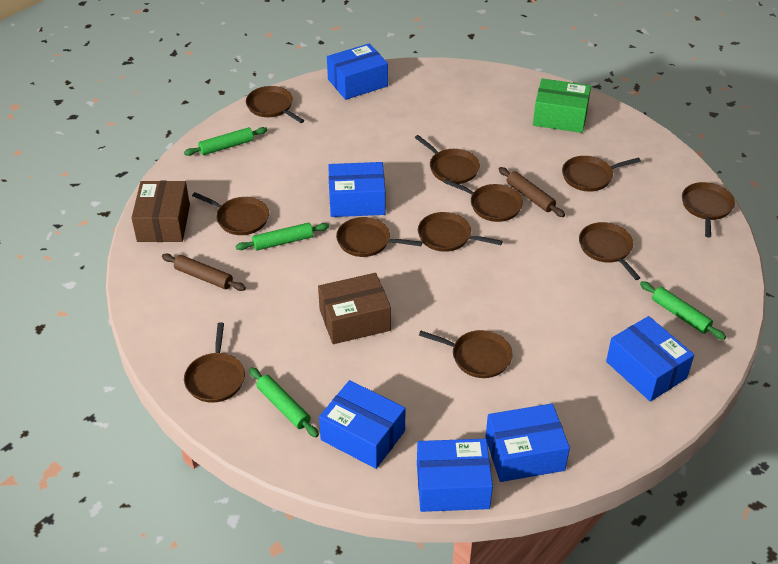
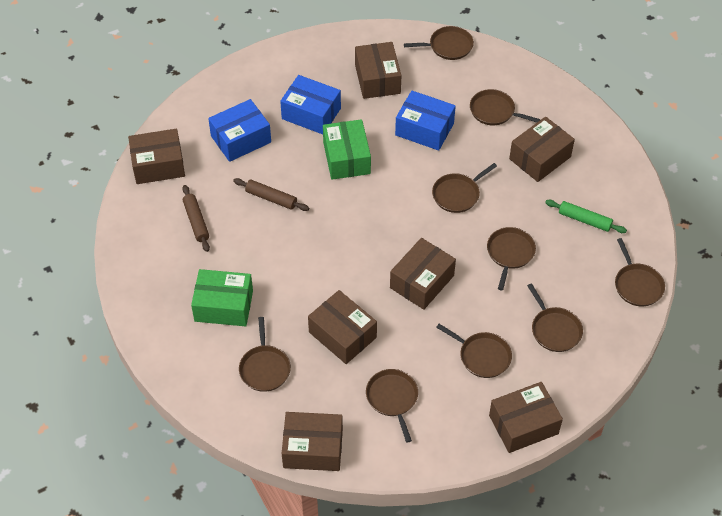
blue box: 6 -> 3
brown box: 2 -> 7
brown pan: 11 -> 9
green box: 1 -> 2
green rolling pin: 4 -> 1

